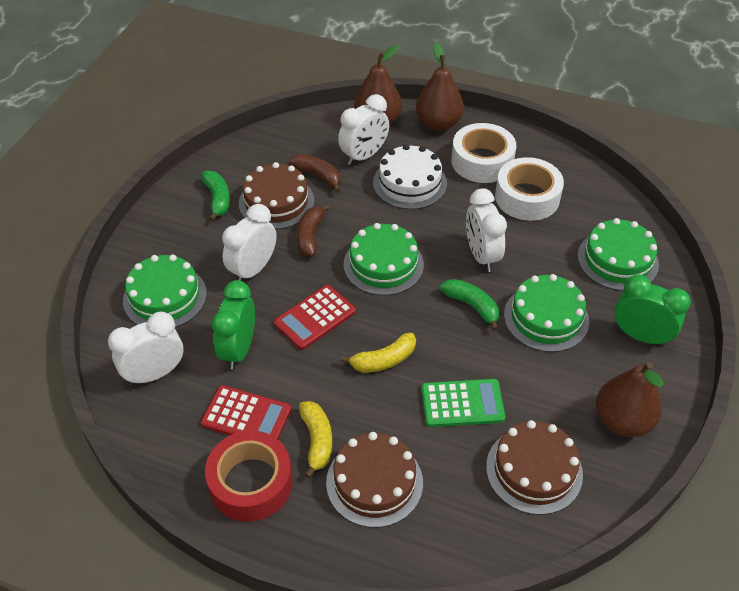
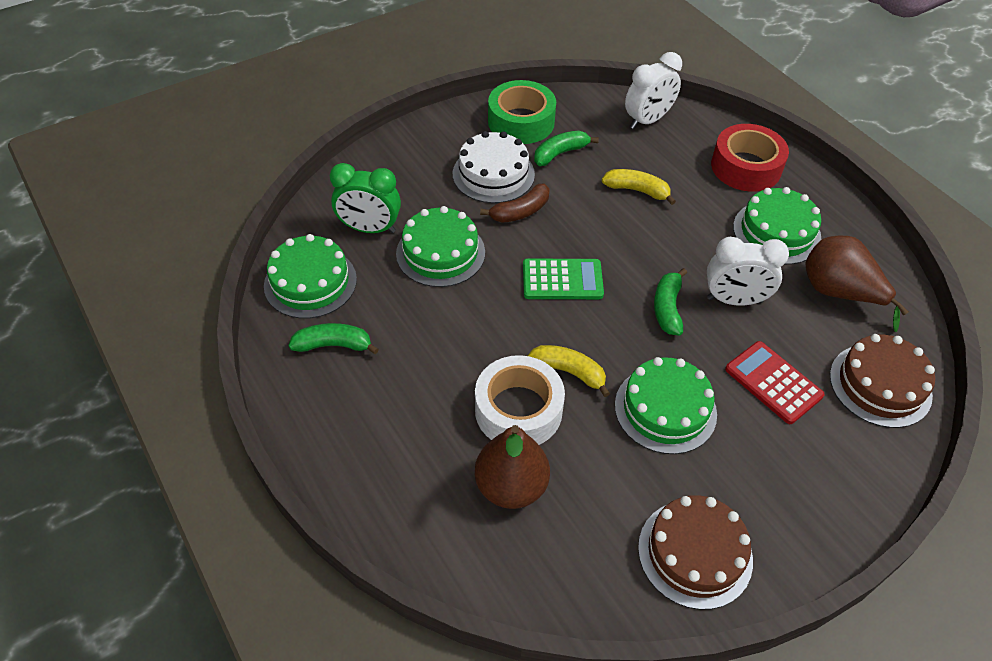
brown banana: 2 -> 1
brown cake: 3 -> 2
brown pear: 3 -> 2
green banana: 2 -> 3
green clock: 2 -> 1
green tape: 0 -> 1
red calculator: 2 -> 1
white clock: 4 -> 2
white tape: 2 -> 1

